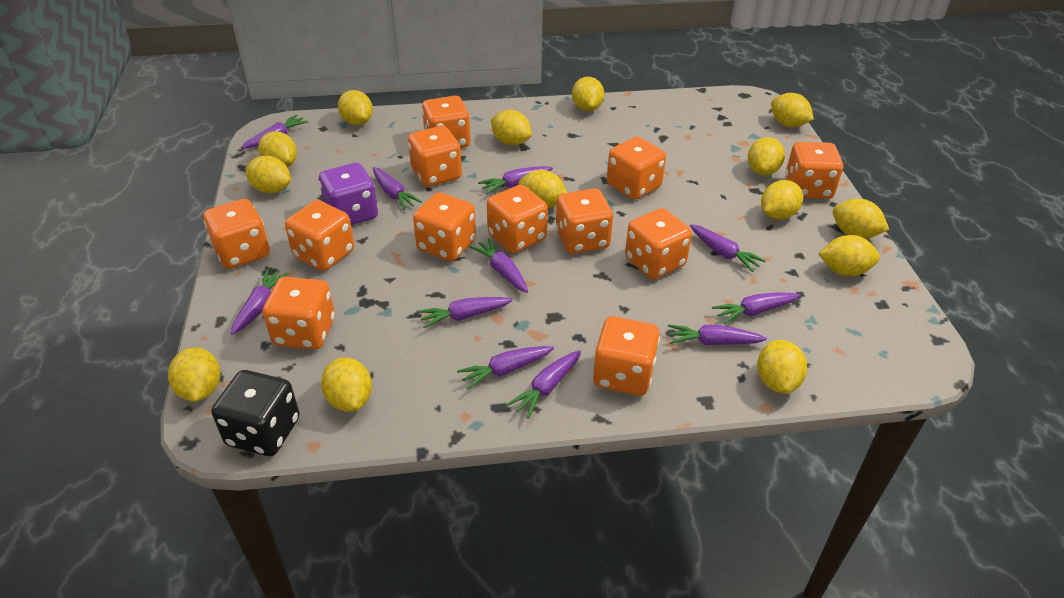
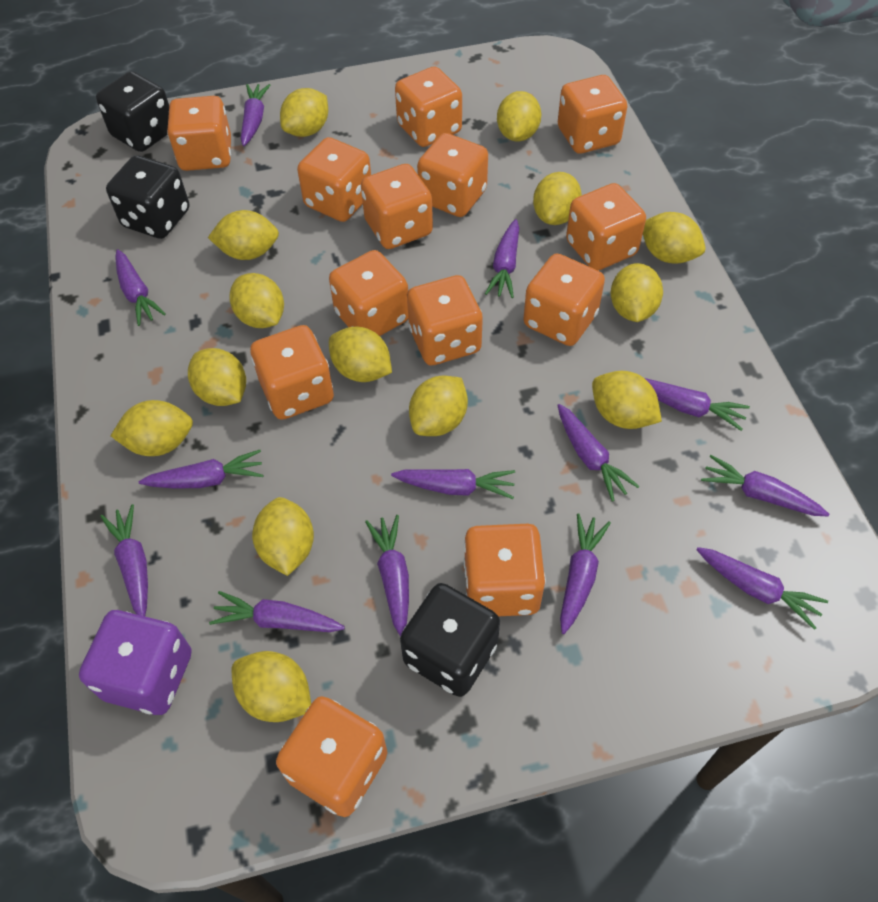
black dice: 1 -> 3
orange dice: 12 -> 13
purple carrot: 11 -> 13

